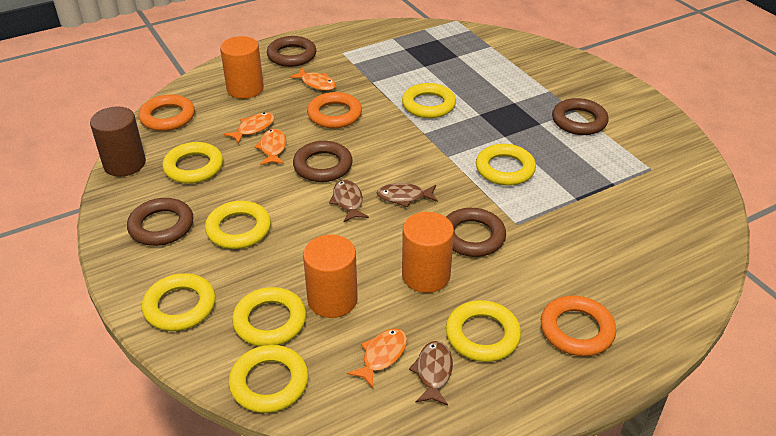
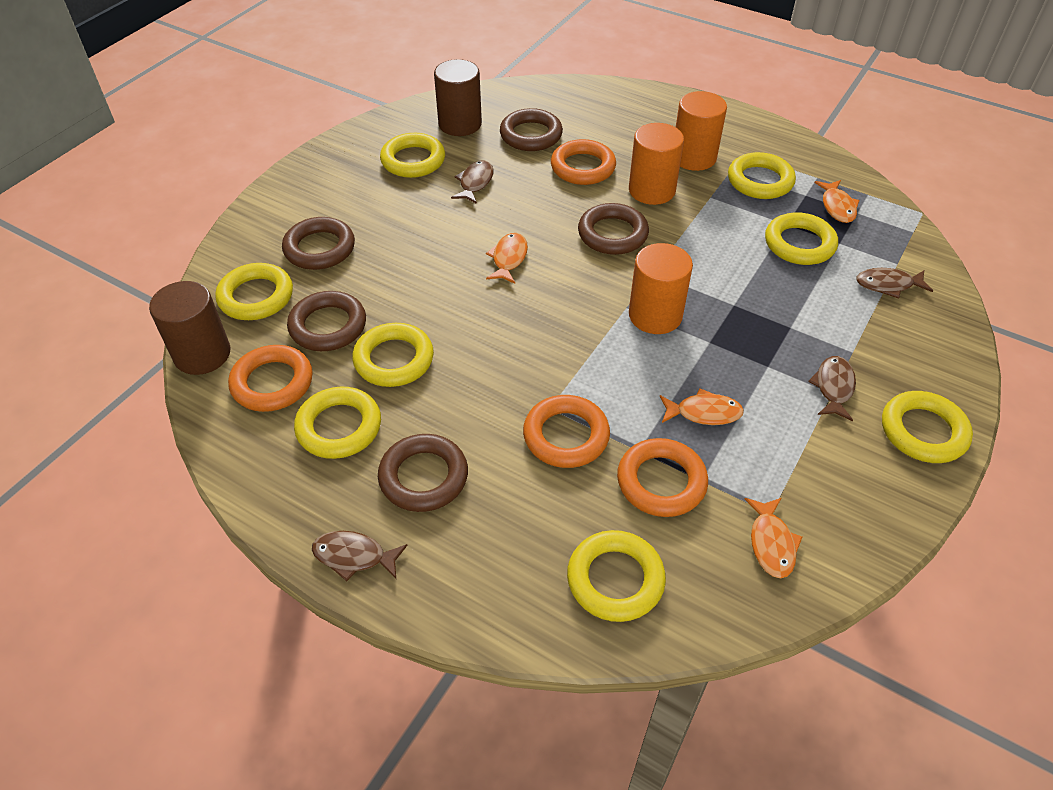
brown cylinder: 1 -> 2
brown fish: 3 -> 4
orange ring: 3 -> 4

